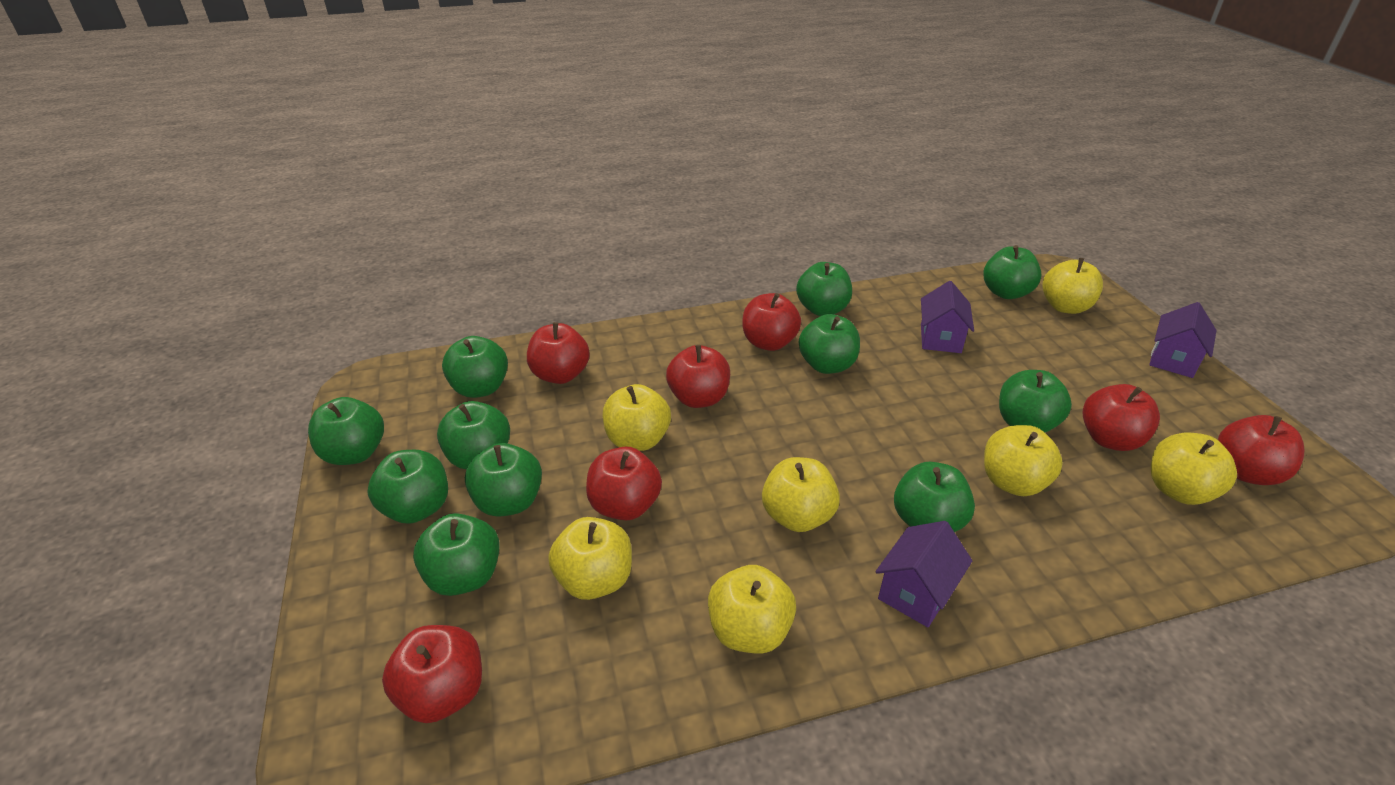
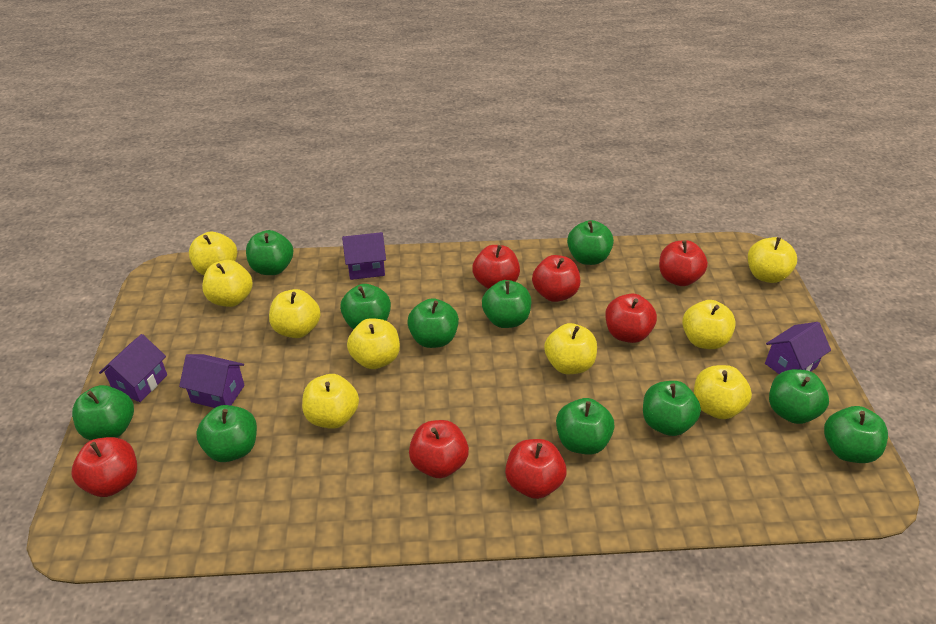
purple house: 3 -> 4
yellow apple: 7 -> 9

